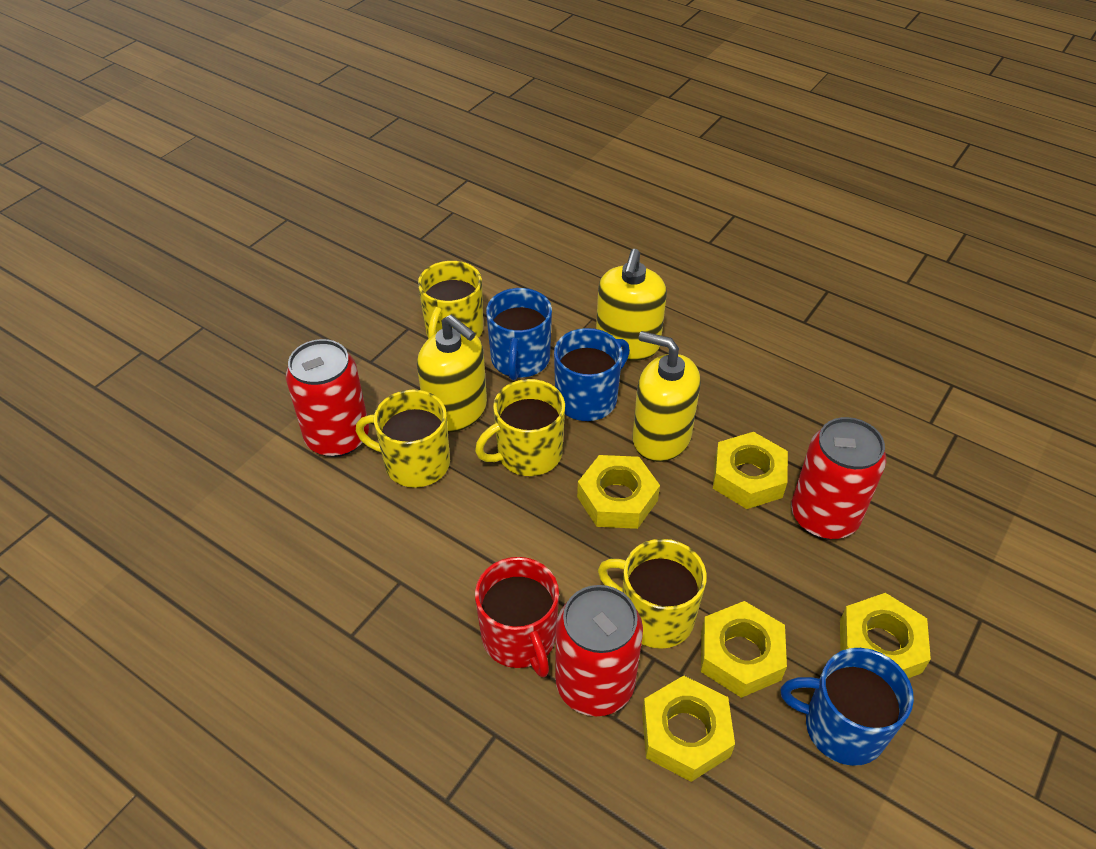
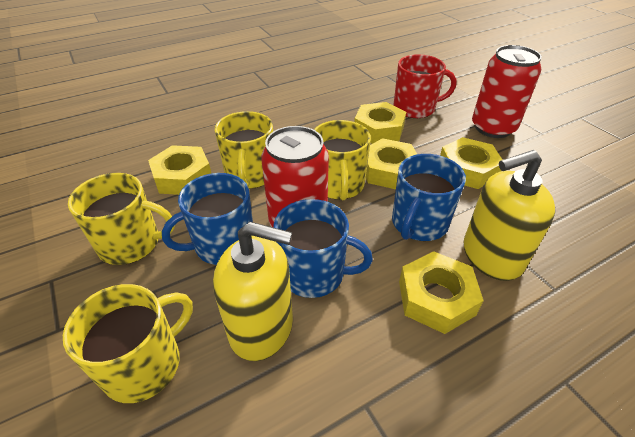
red can: 3 -> 2
yellow soap dispenser: 3 -> 2

